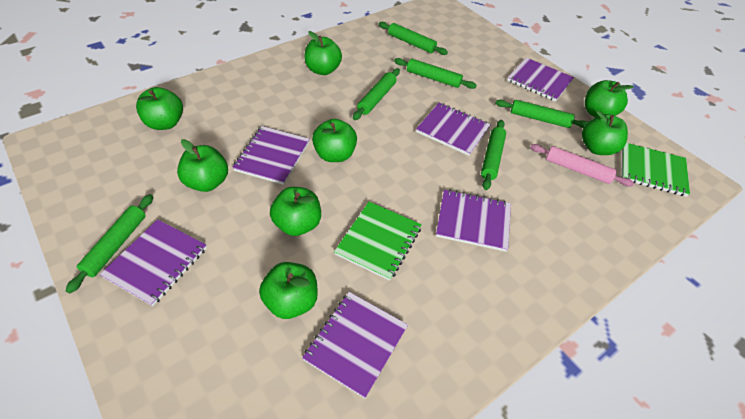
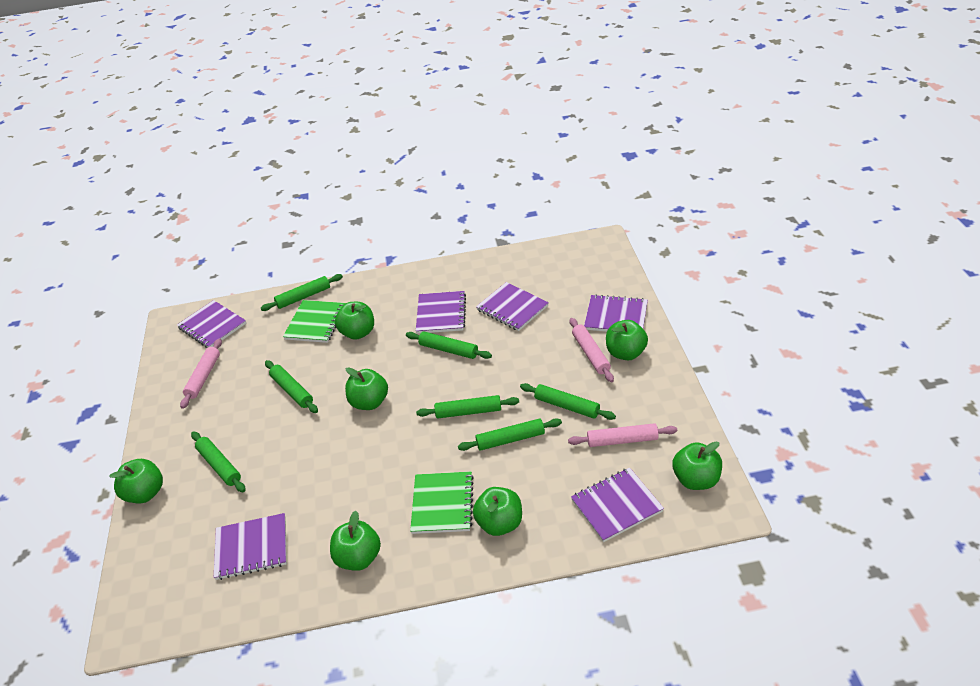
green apple: 8 -> 7
green rolling pin: 6 -> 7
pink rolling pin: 1 -> 3

